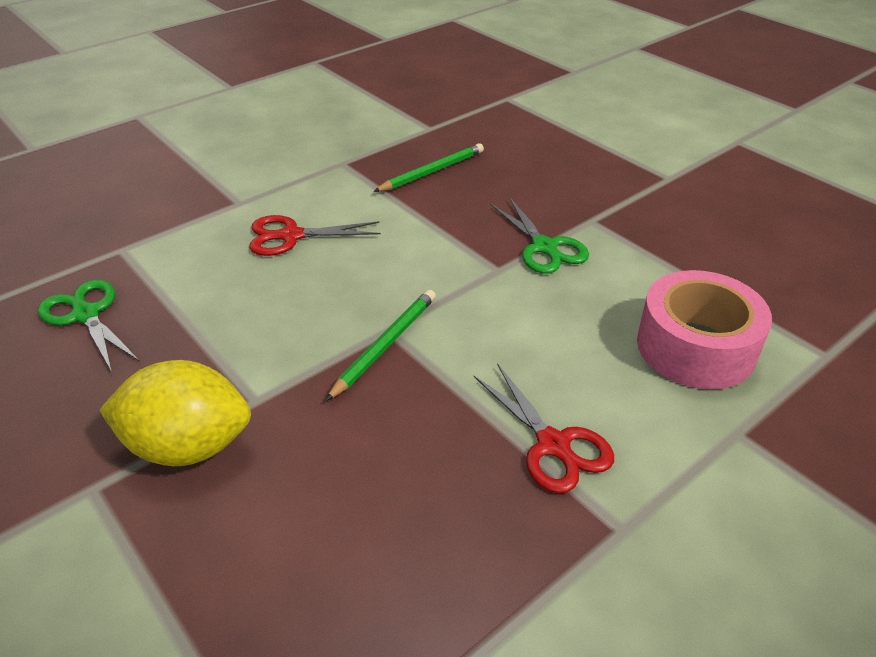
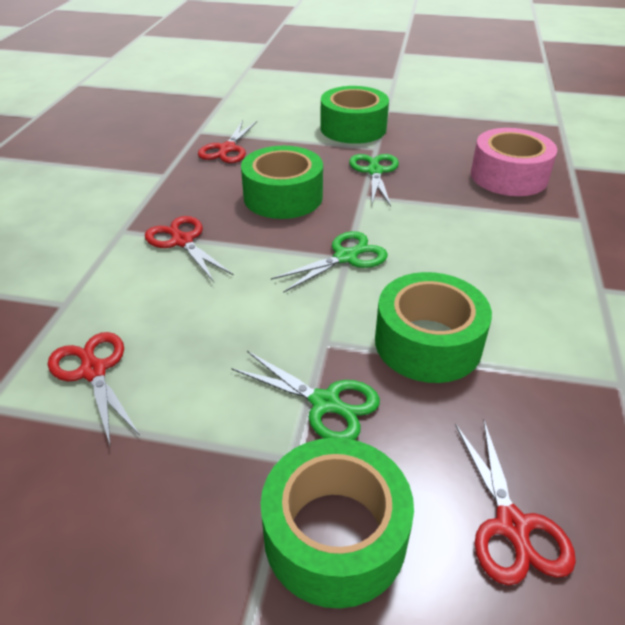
green pencil: 2 -> 0
green scissors: 2 -> 3
green tape: 0 -> 4
red scissors: 2 -> 4
yellow lemon: 1 -> 0

